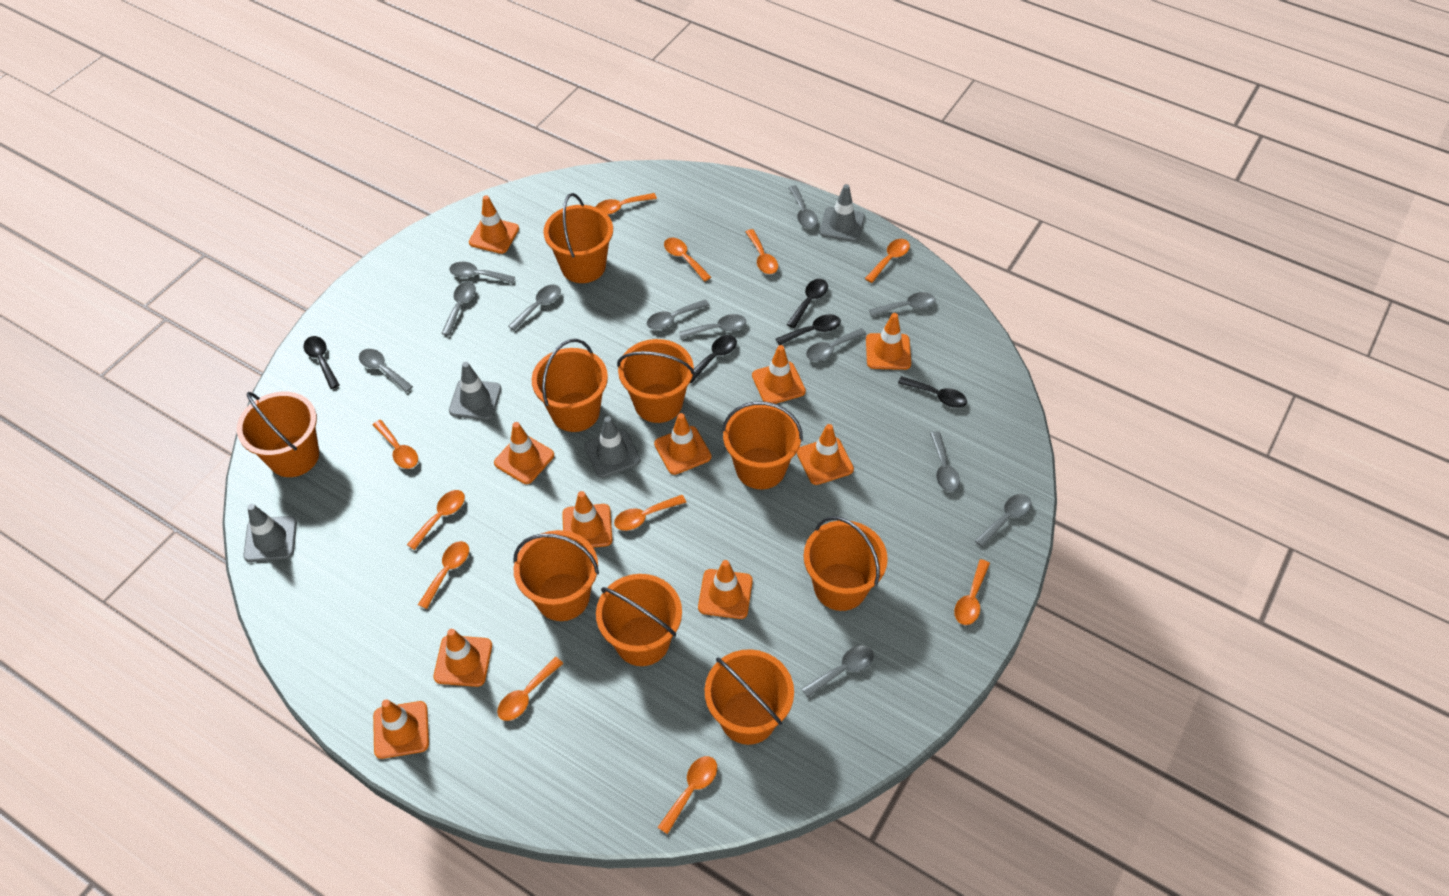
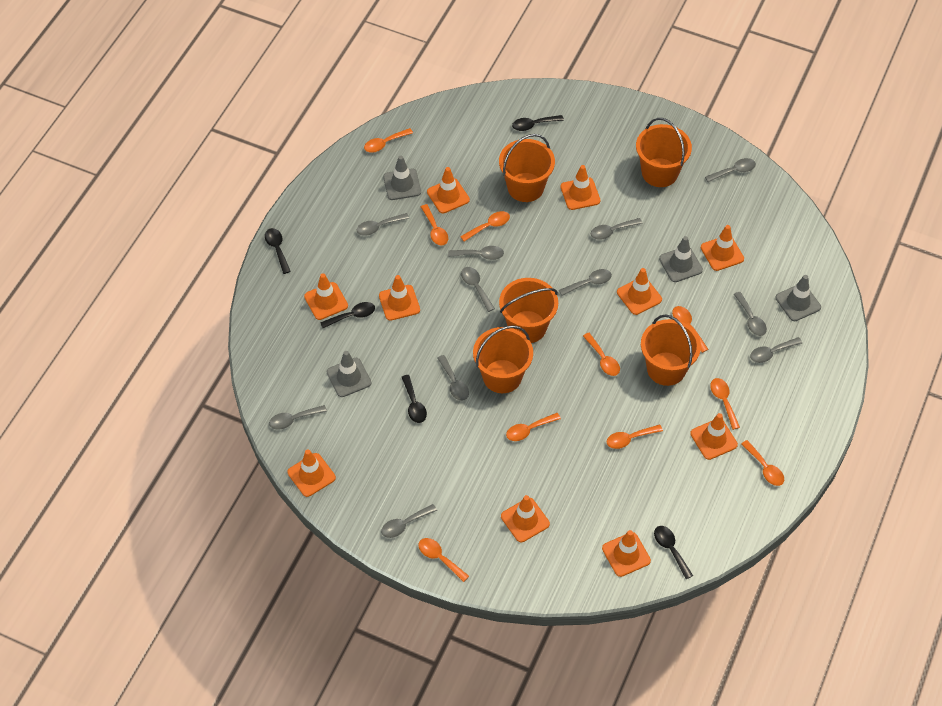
grey spoon: 12 -> 11
orange bucket: 9 -> 5
orange spoon: 11 -> 10

